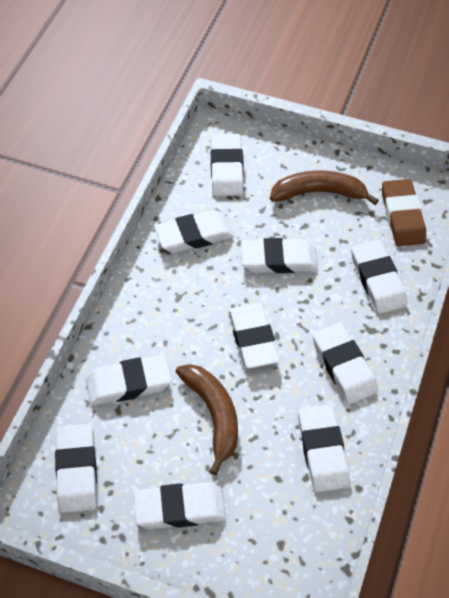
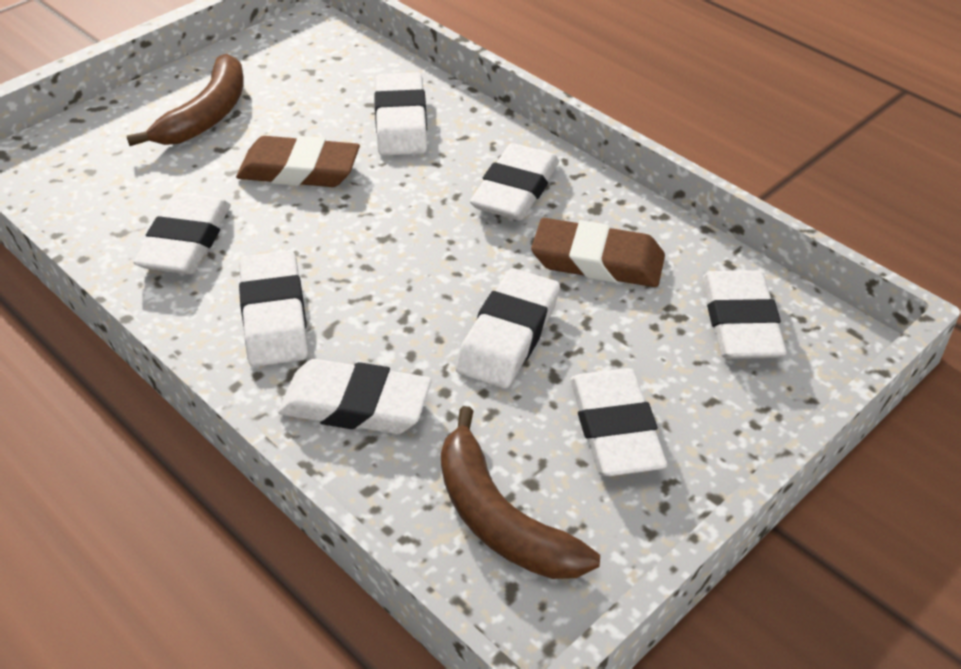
brown eraser: 1 -> 2
white eraser: 10 -> 8

